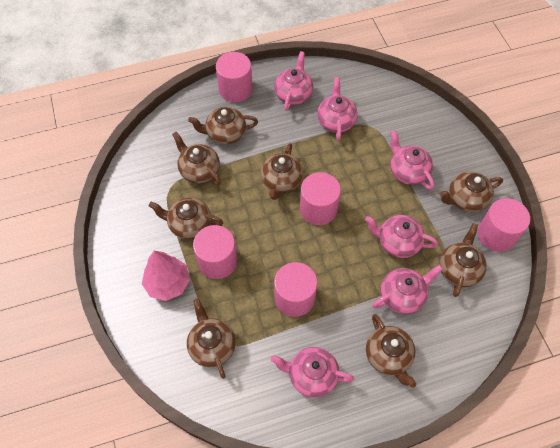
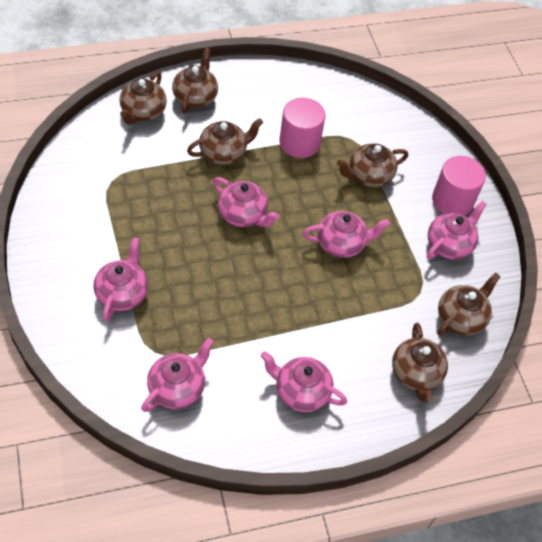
brown teapot: 8 -> 6
pink cylinder: 5 -> 2
pink tree: 1 -> 0

